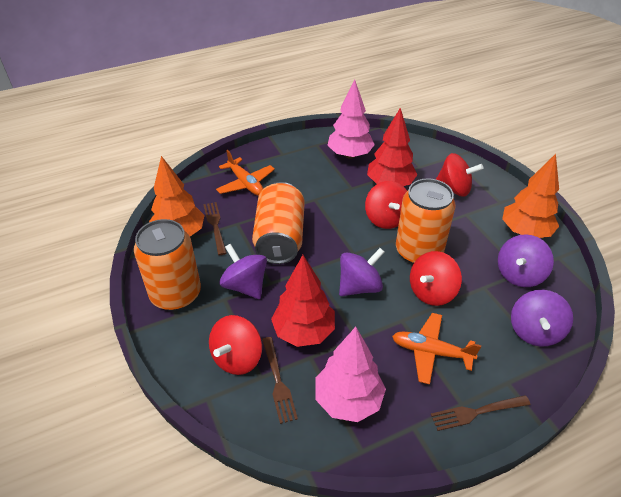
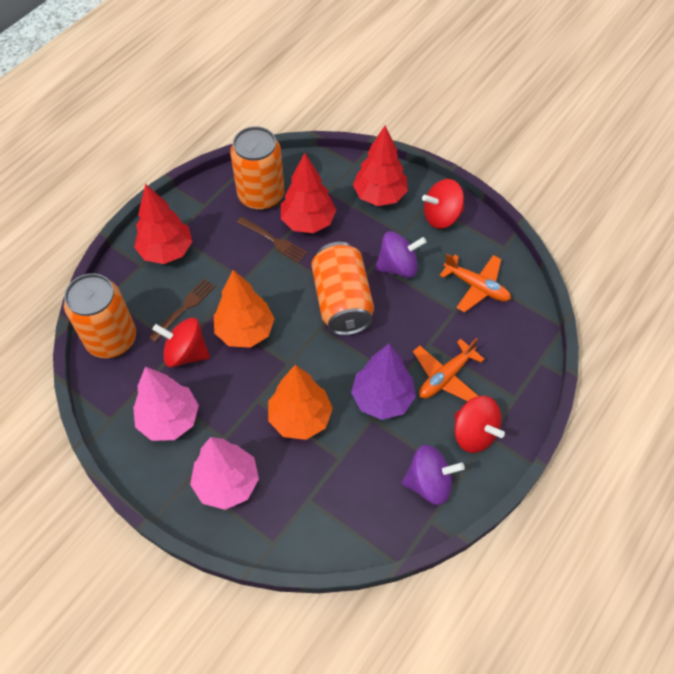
brown fork: 3 -> 2
purple spinning top: 4 -> 2
purple tree: 0 -> 1
red spinning top: 4 -> 3
red tree: 2 -> 3

